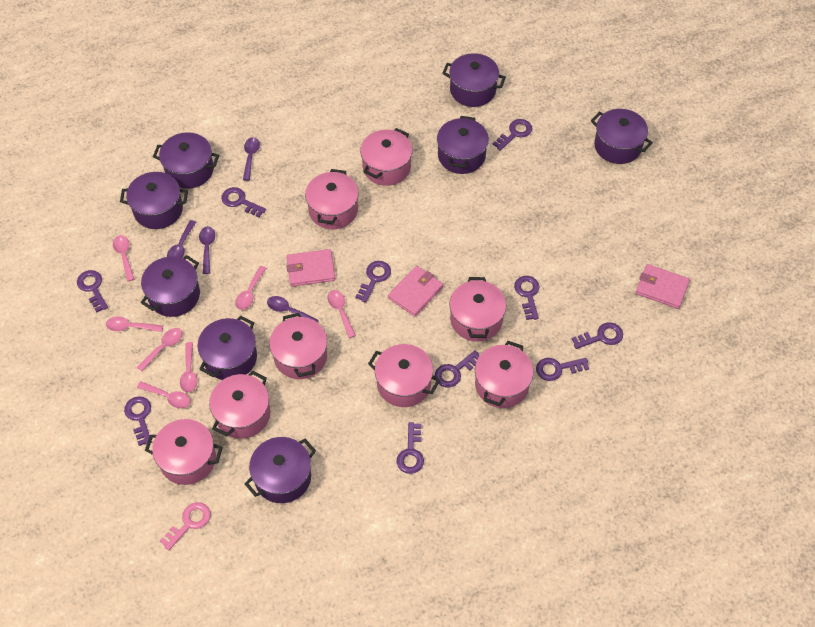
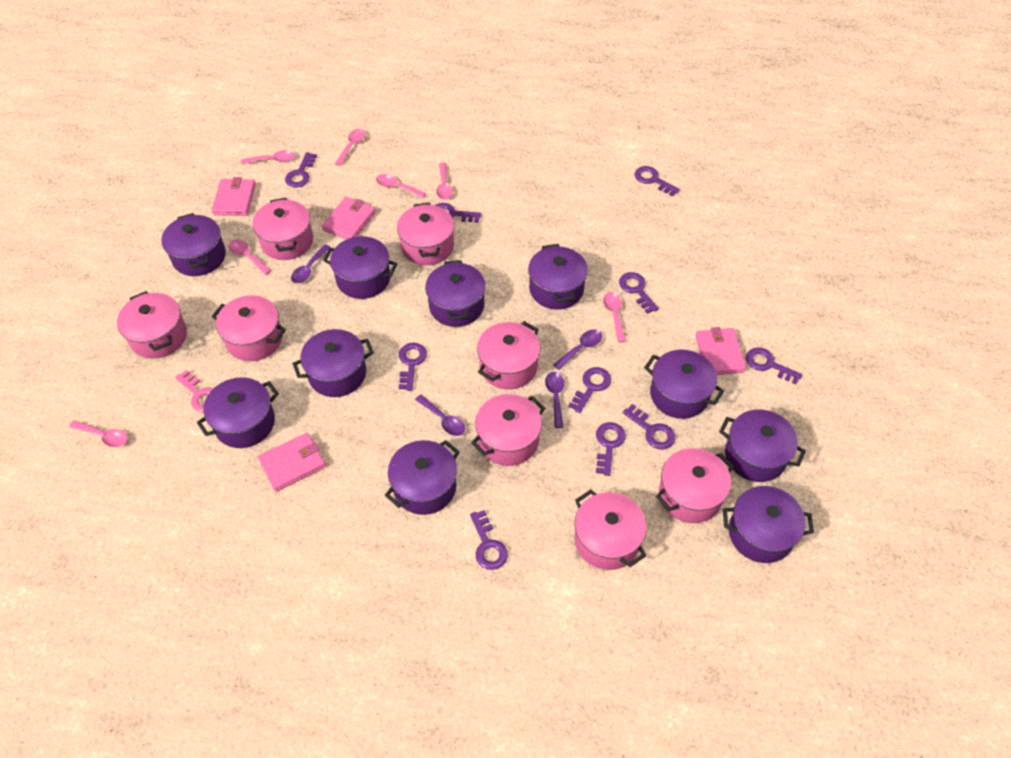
pink wallet: 3 -> 4
purple pot: 8 -> 10

